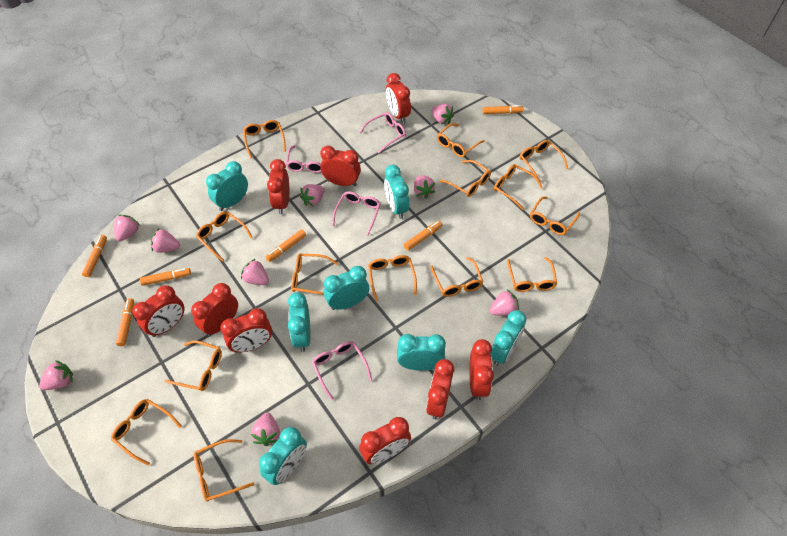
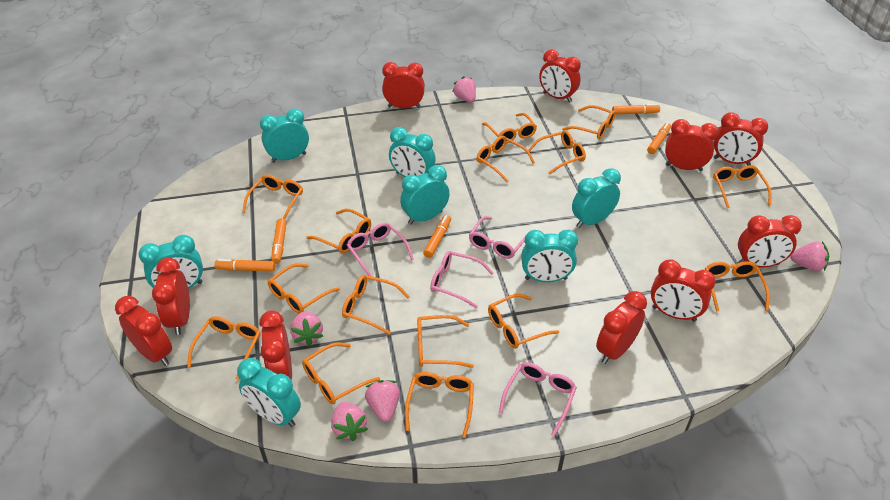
orange glasses: 14 -> 15
orange marker: 6 -> 5
pink strawberry: 9 -> 5
red clock: 9 -> 10

